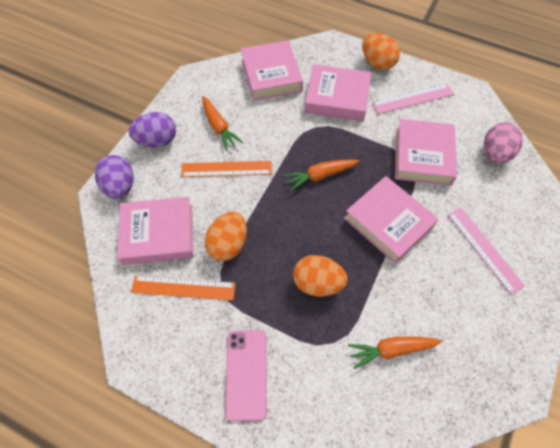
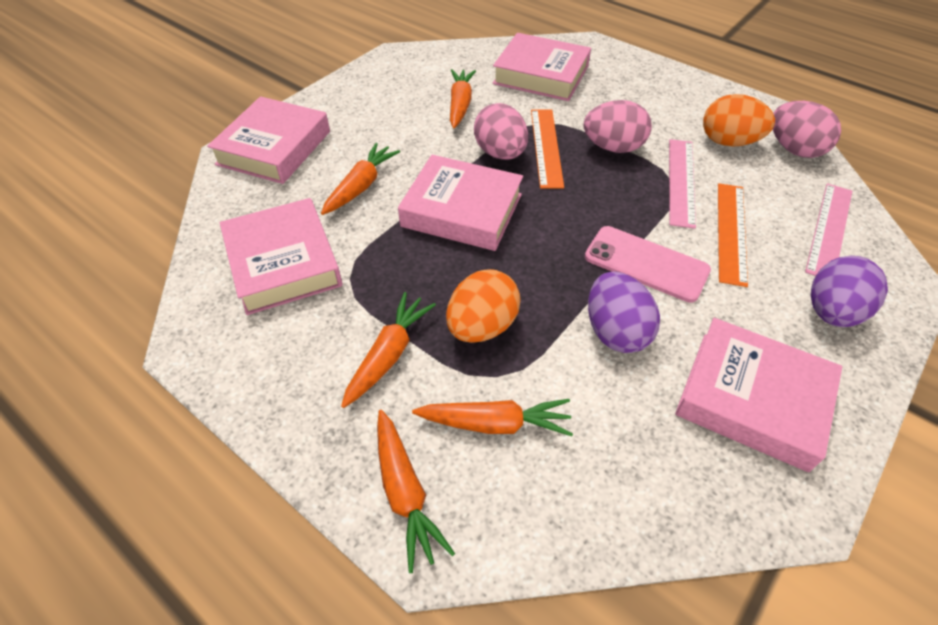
orange carrot: 3 -> 5
orange egg: 3 -> 2
pink egg: 1 -> 3

